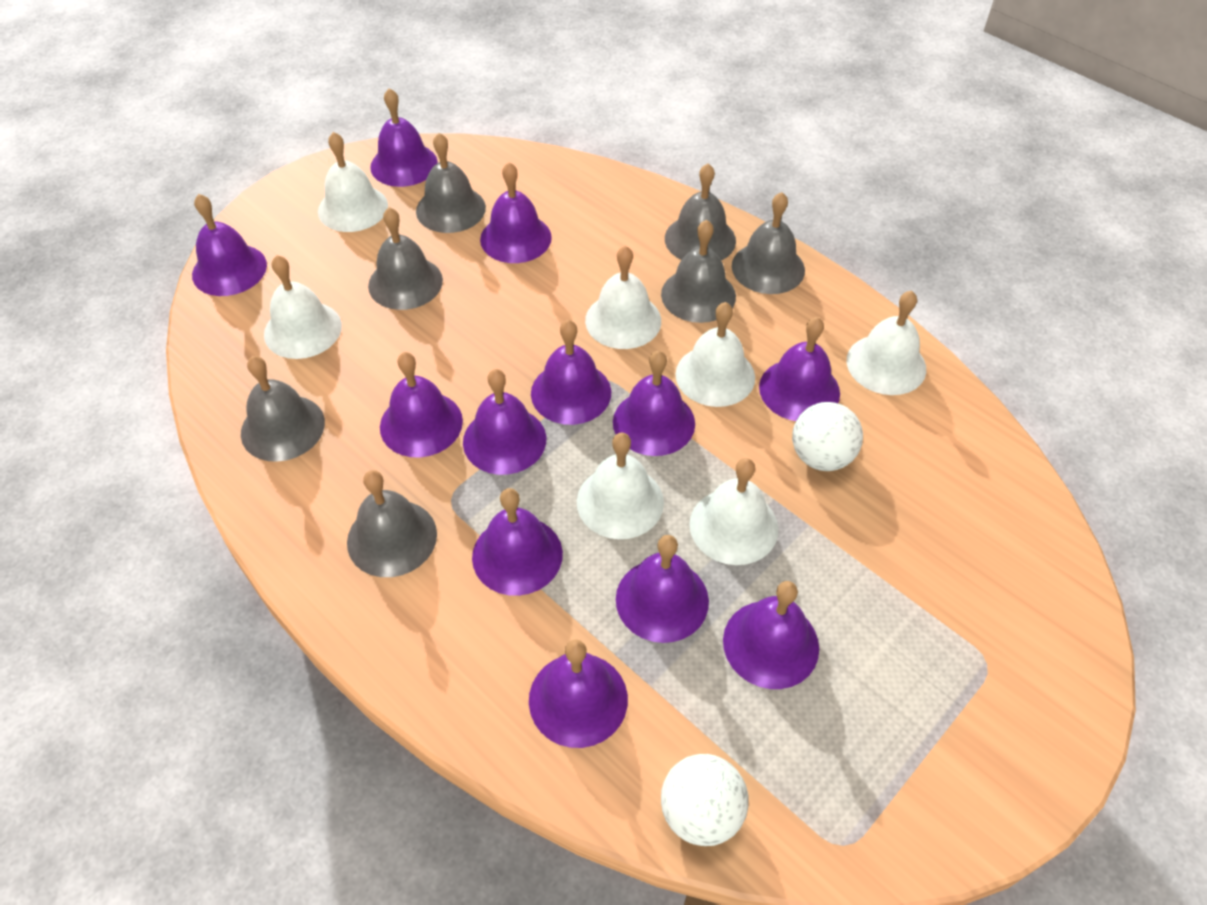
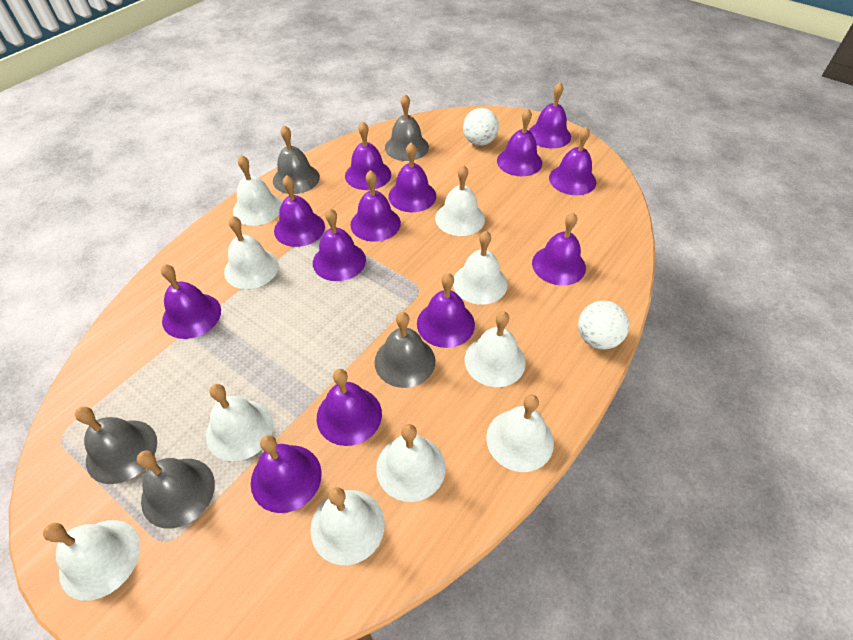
grey bell: 7 -> 5
purple bell: 12 -> 13
white bell: 7 -> 10

